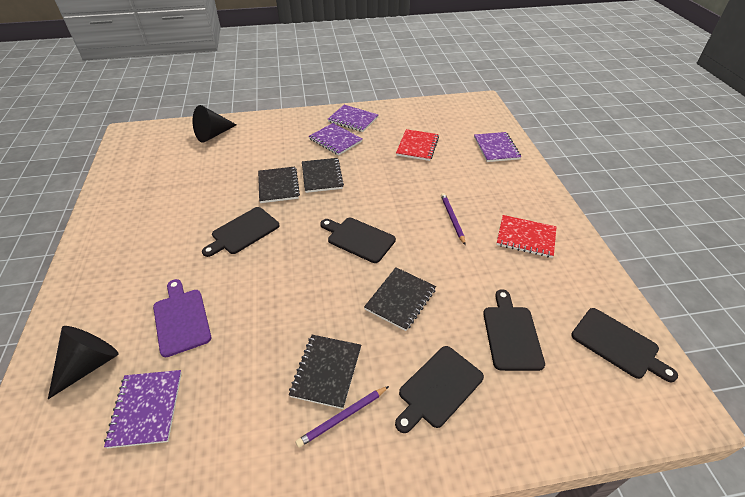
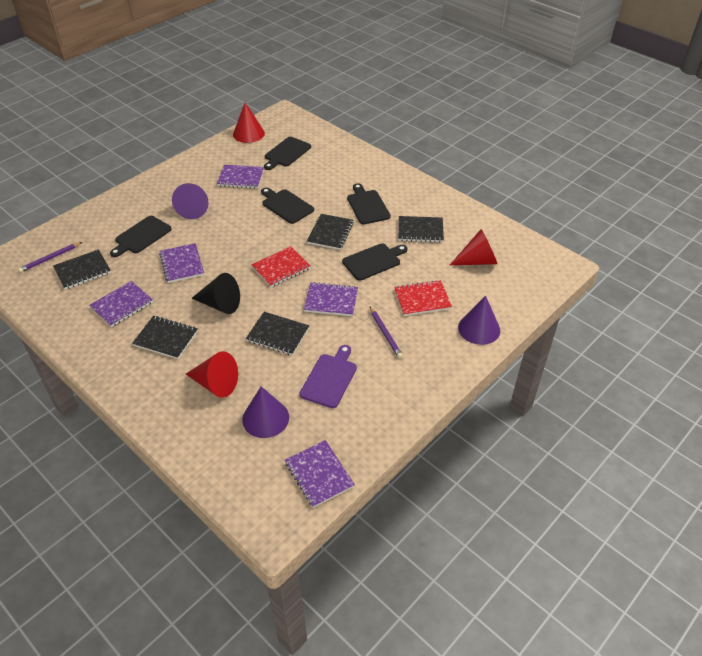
black cone: 2 -> 1
black notebook: 4 -> 5
purple cone: 0 -> 3
purple notebook: 4 -> 5
red cone: 0 -> 3

